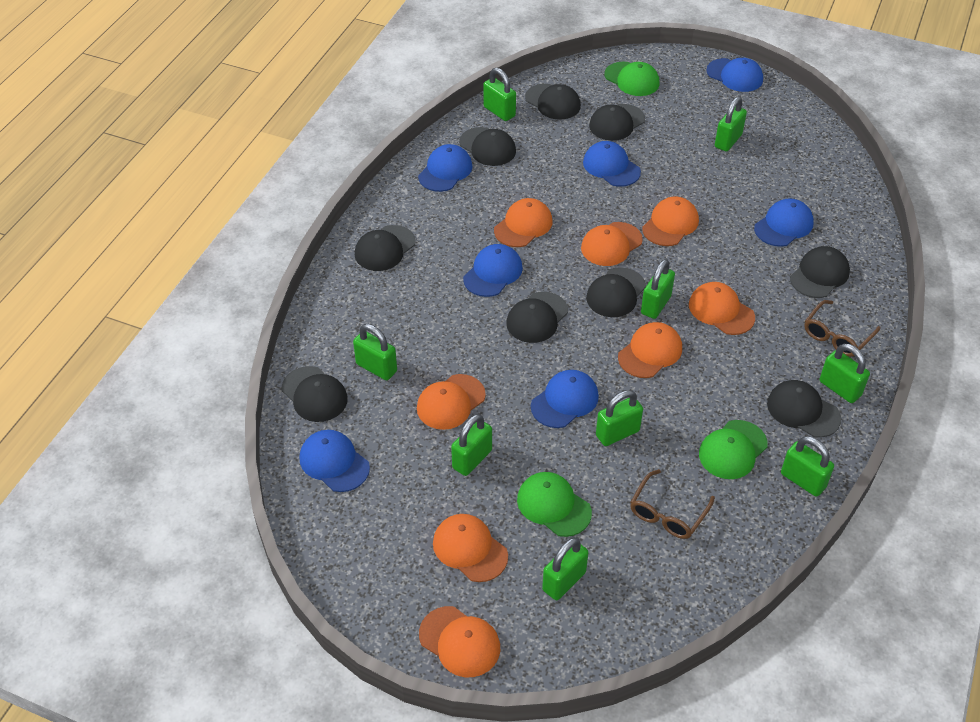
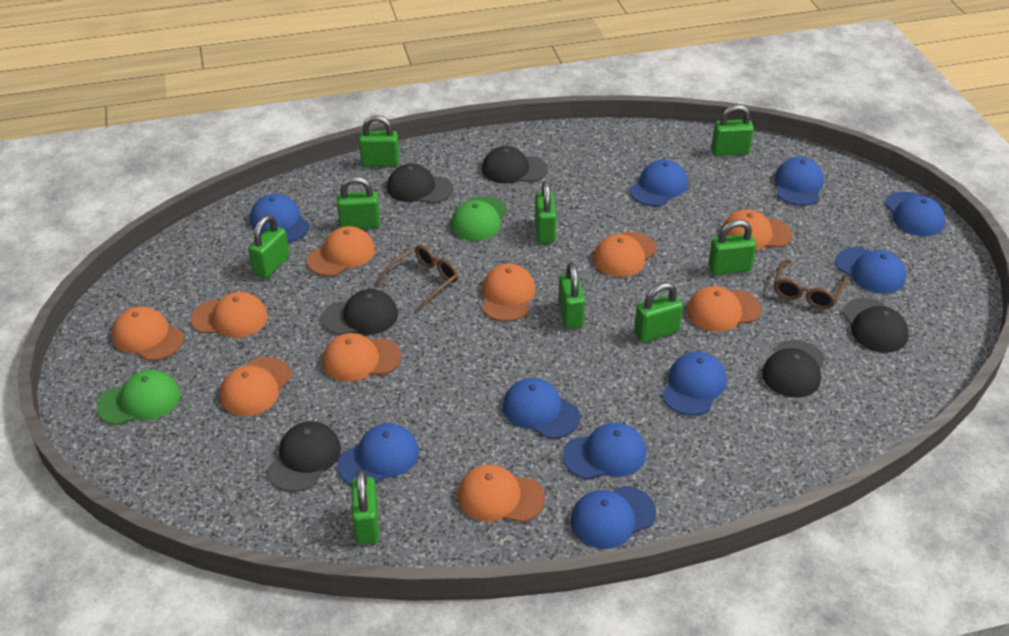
black cap: 9 -> 6
blue cap: 7 -> 10
green cap: 3 -> 2
orange cap: 8 -> 10

